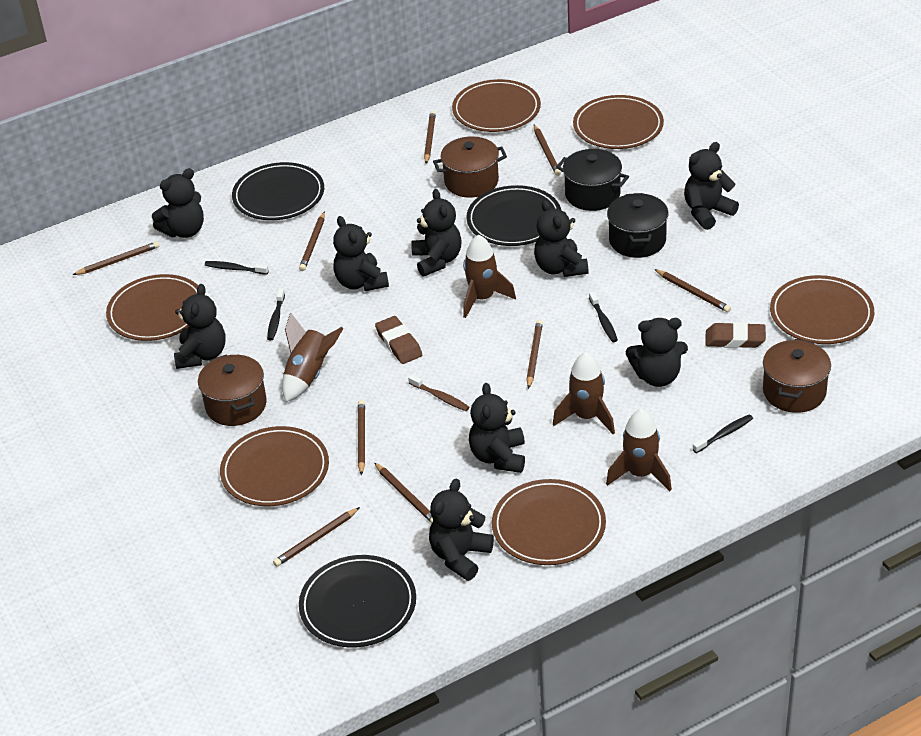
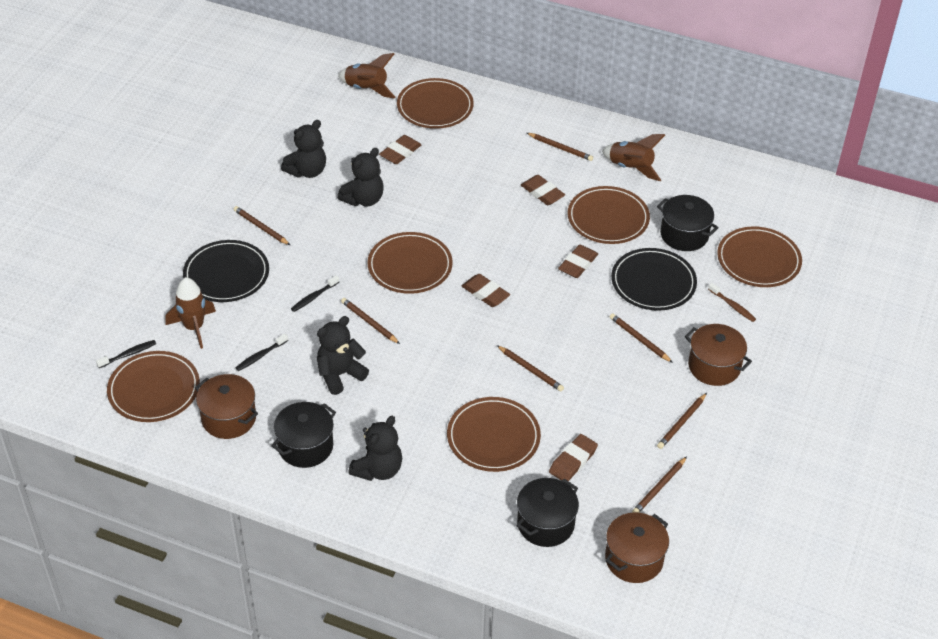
black plate: 3 -> 2
black pot: 2 -> 3
black teddy bear: 9 -> 4
black toothbrush: 4 -> 3
brown eraser: 2 -> 5
brown pencil: 9 -> 7
brown rocket: 4 -> 3

